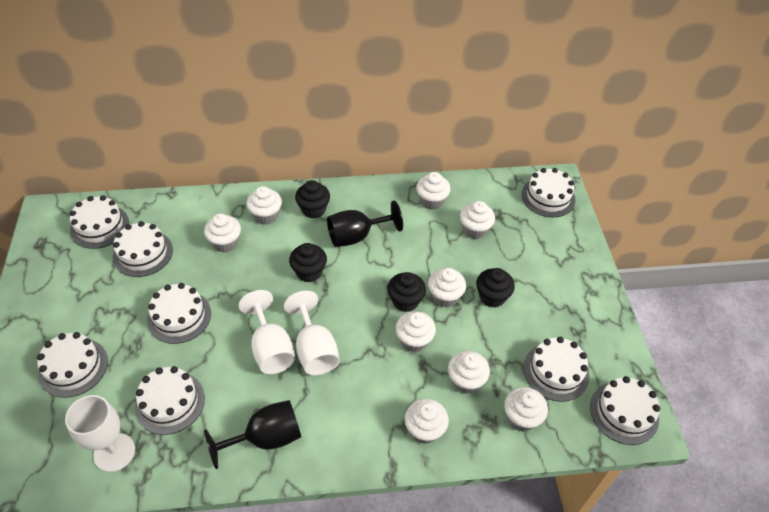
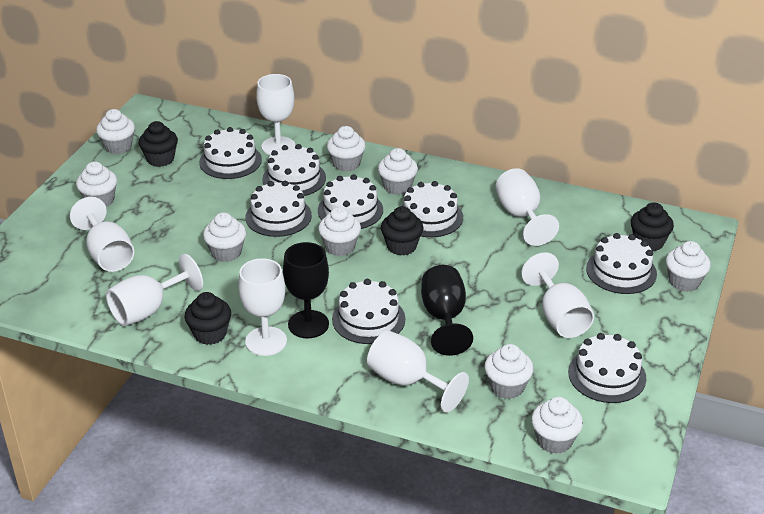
white goblet: 3 -> 7

